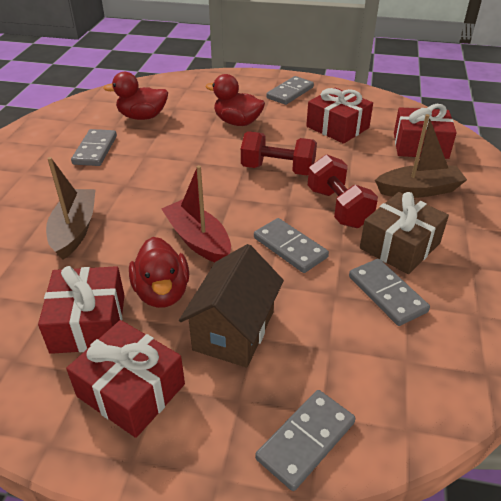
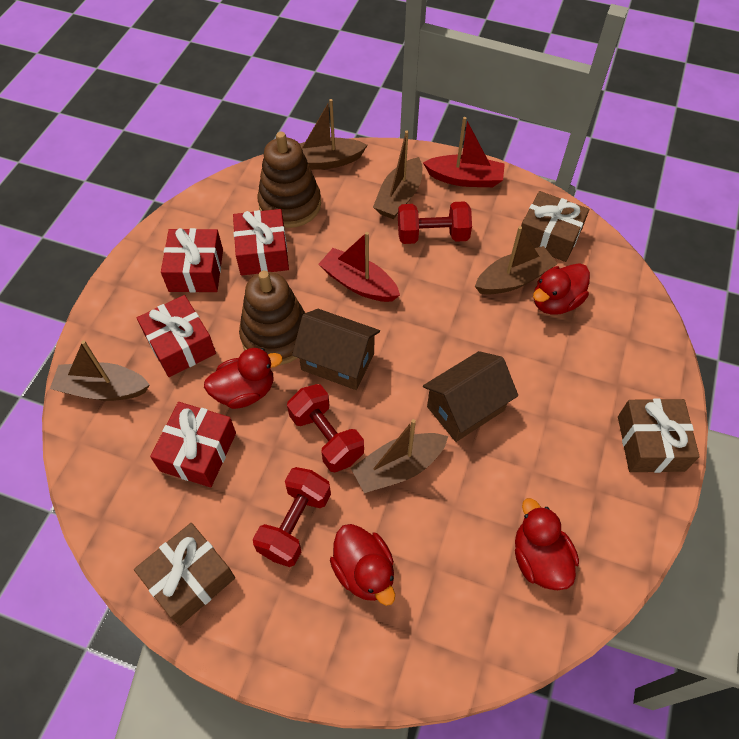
brown boat: 2 -> 5
brown gift: 1 -> 3
brown house: 1 -> 2
brown stacking toy: 0 -> 2
grey domino: 5 -> 0
red boat: 1 -> 2
red duck: 3 -> 4
red dumbbell: 2 -> 3

